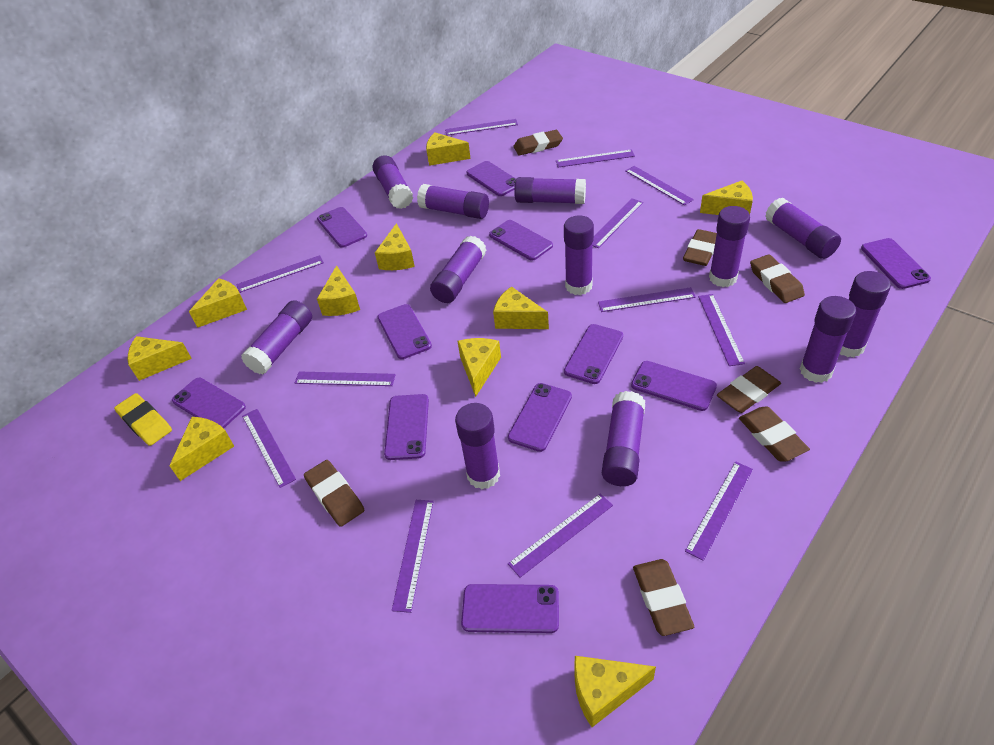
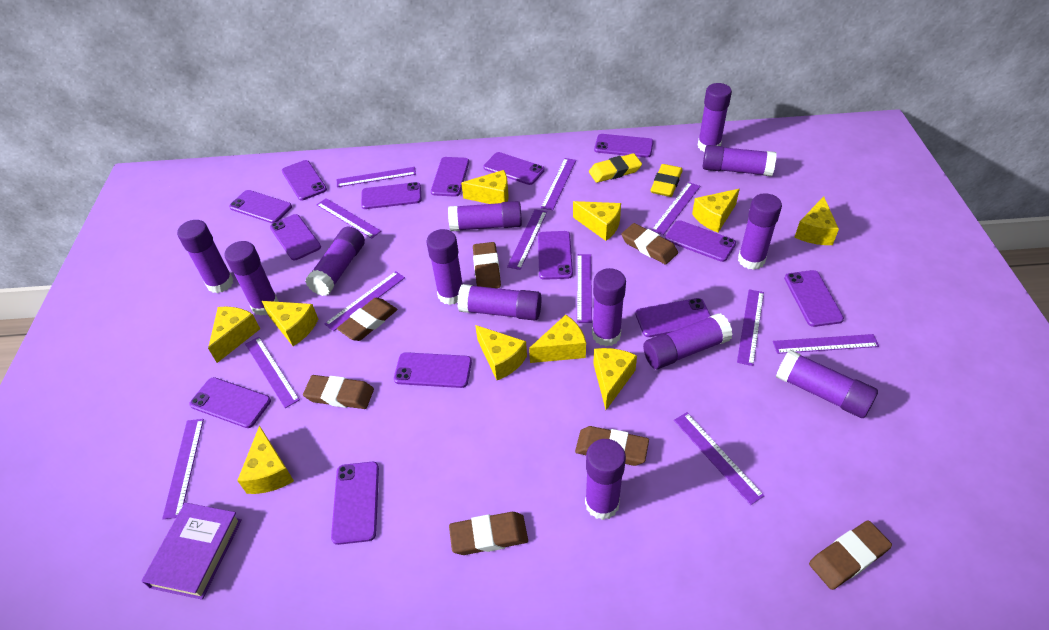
purple book: 0 -> 1
purple glue stick: 12 -> 13
purple phone: 11 -> 14
yellow eraser: 1 -> 2

